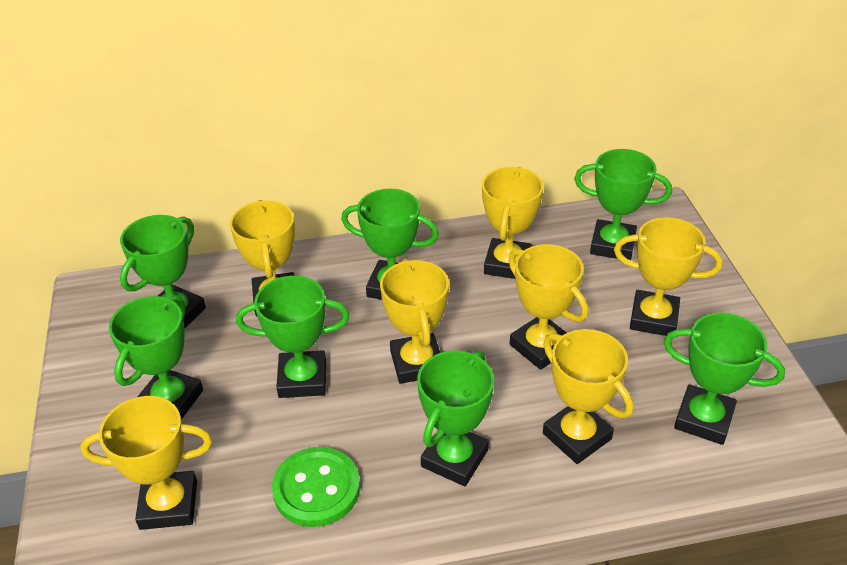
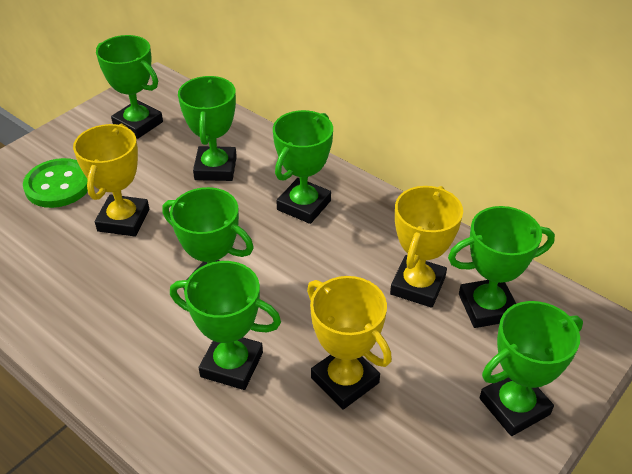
yellow trophy: 7 -> 3

